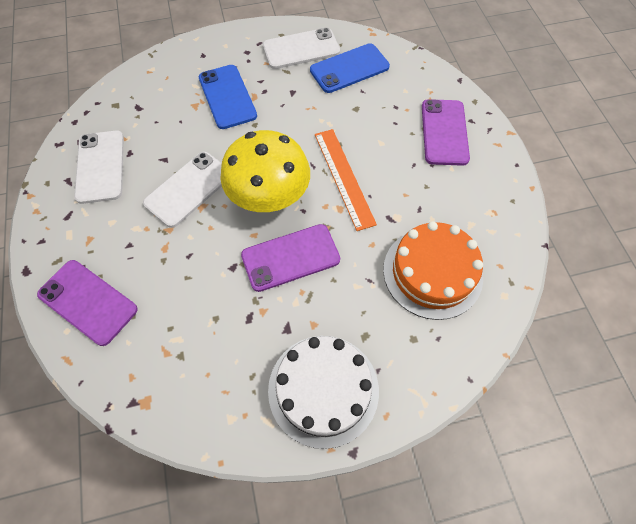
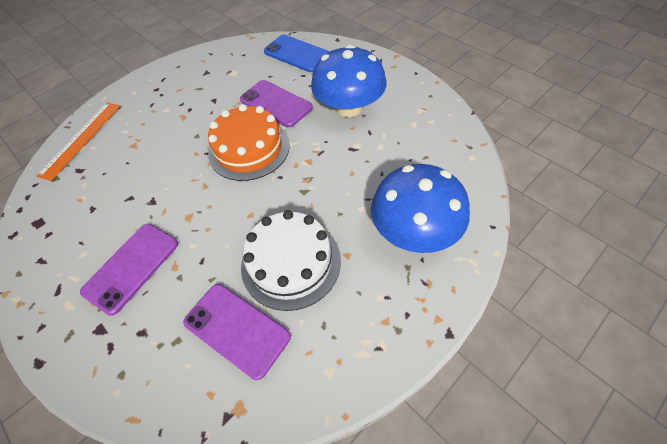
blue mushroom: 0 -> 2
blue phone: 2 -> 1
white phone: 3 -> 0
yellow mushroom: 1 -> 0

